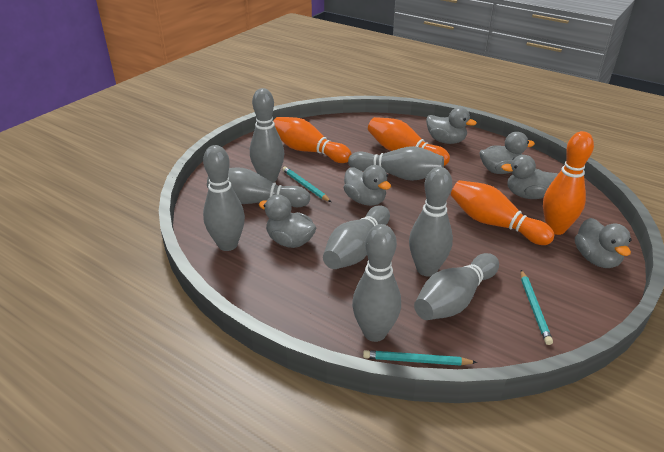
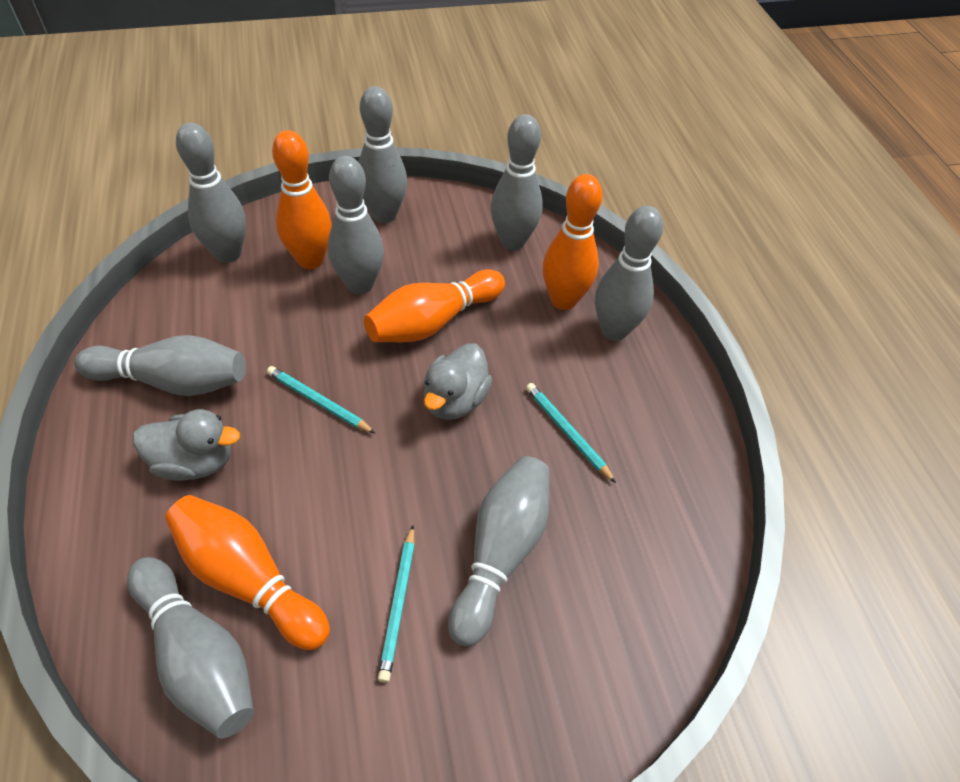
grey duck: 6 -> 2

